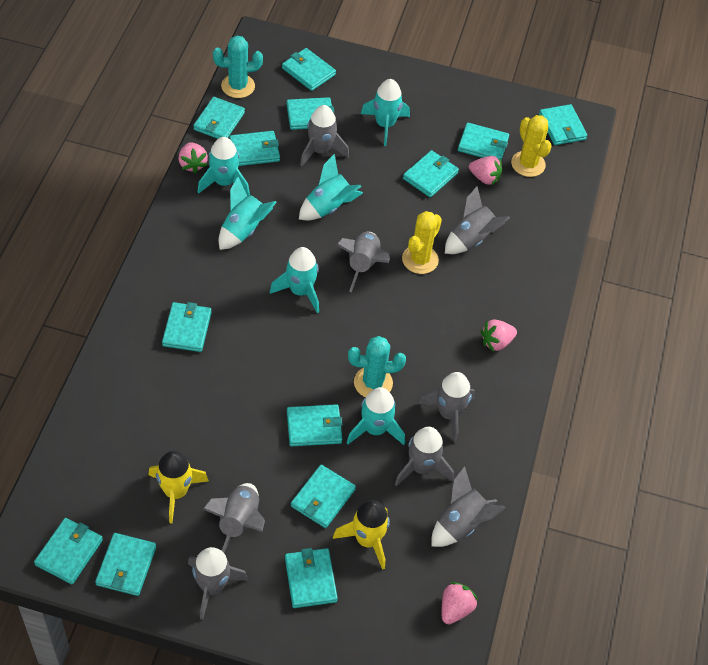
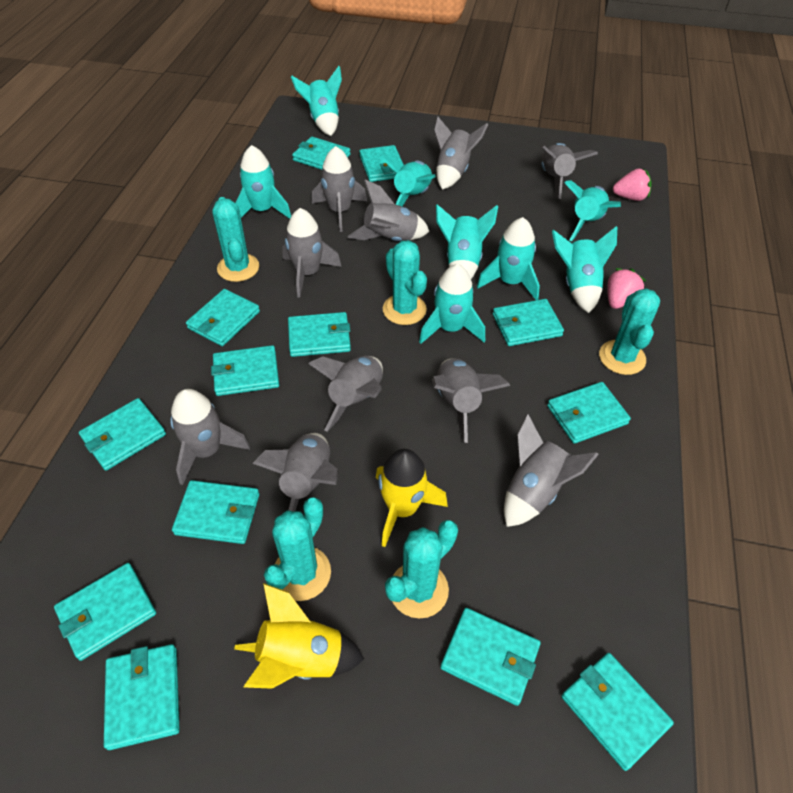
grey rocket: 8 -> 10
pink strawberry: 4 -> 2
turquoise cactus: 2 -> 5
turquoise rocket: 6 -> 8
yellow cactus: 2 -> 0

